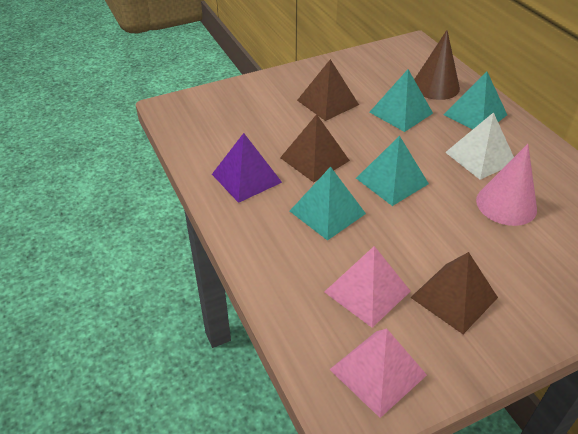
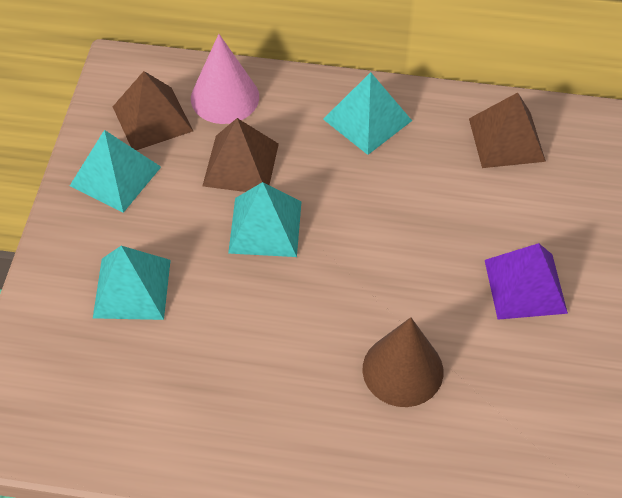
pink pyramid: 2 -> 0
white pyramid: 1 -> 0

